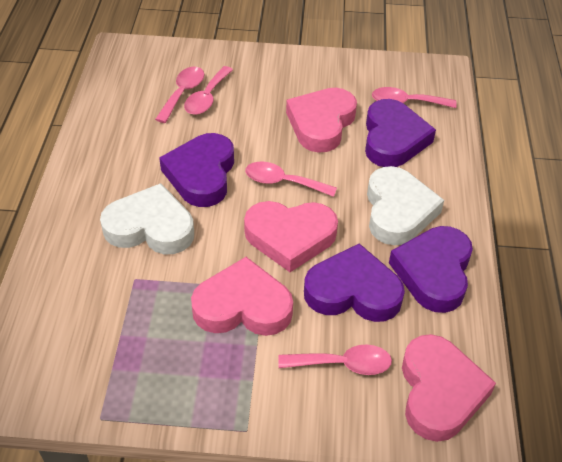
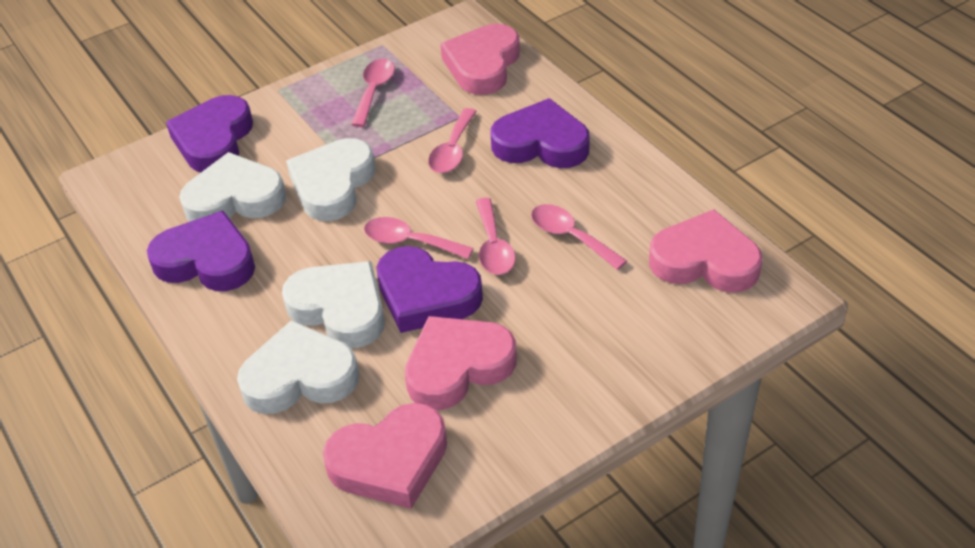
white heart: 2 -> 4

